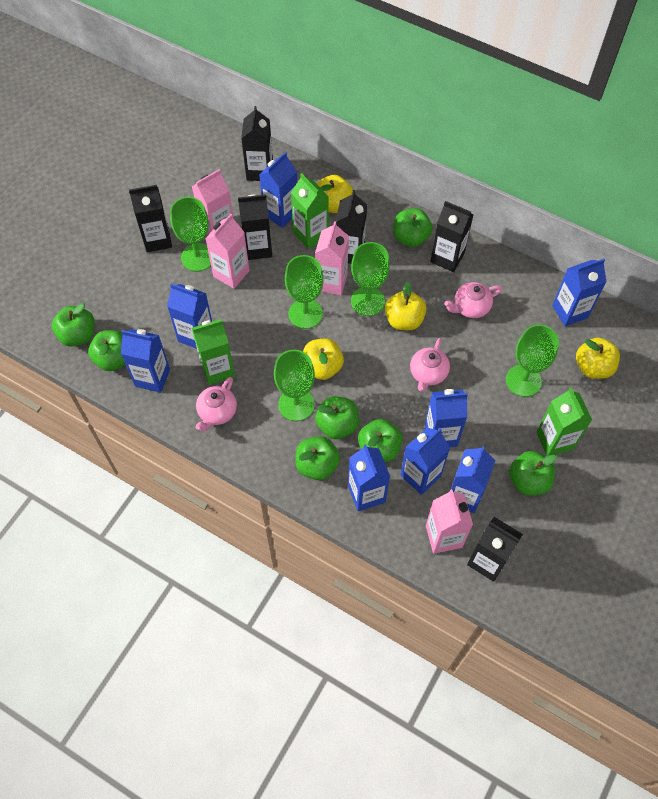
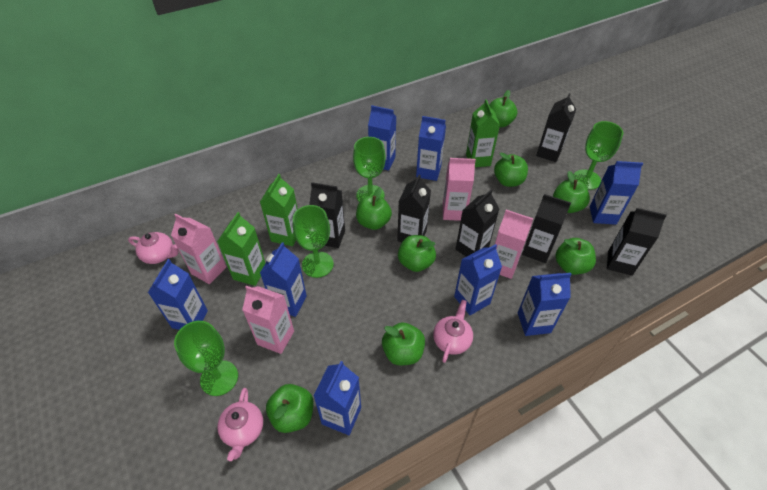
green apple: 7 -> 8
green goblet: 5 -> 4
yellow apple: 4 -> 0

